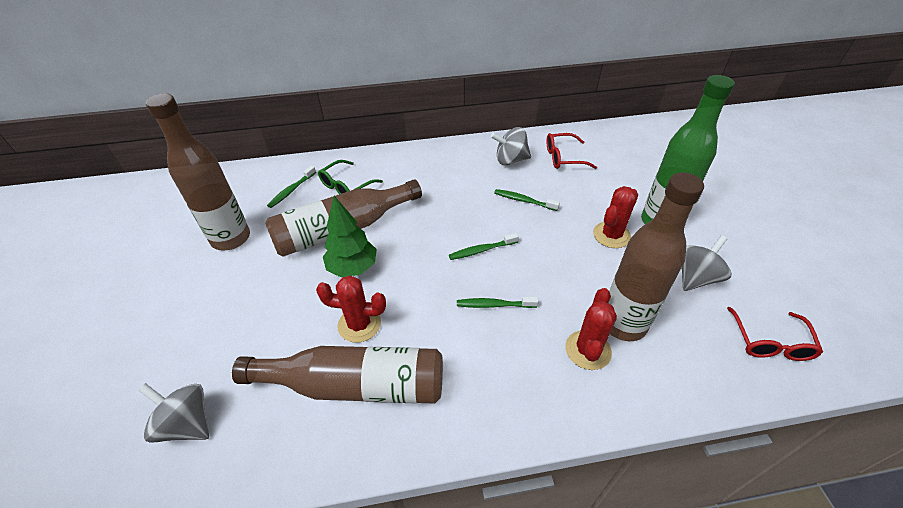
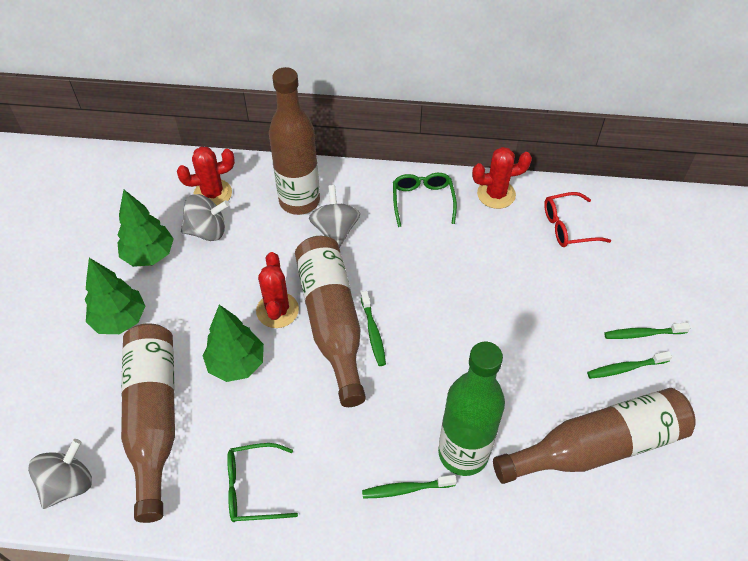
green glasses: 1 -> 2
green tree: 1 -> 3
red glasses: 2 -> 1

